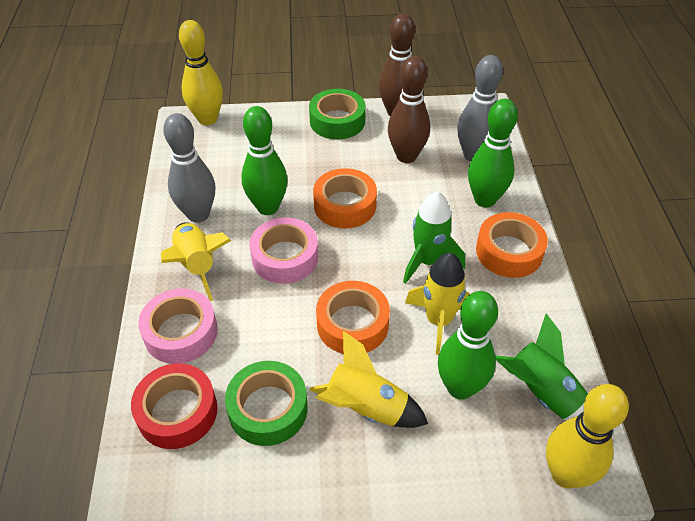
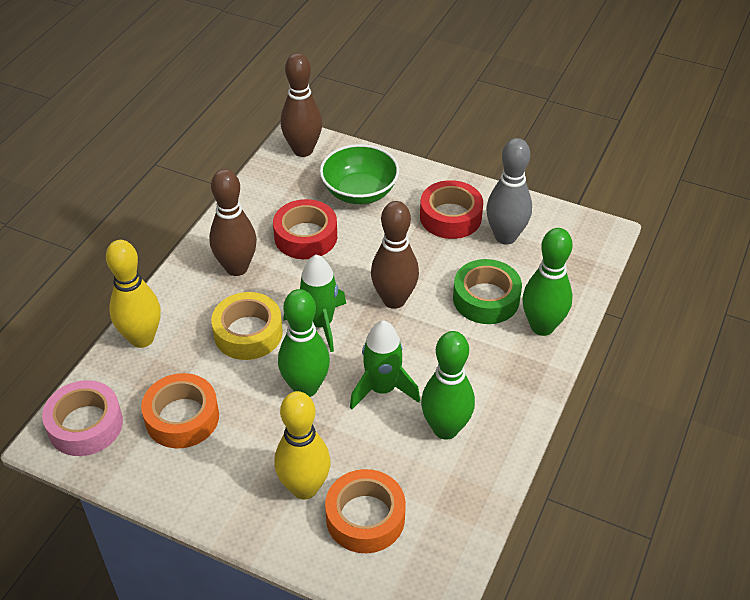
brown bowling pin: 2 -> 3
green bowl: 0 -> 1
green tape: 2 -> 1
grey bowling pin: 2 -> 1
orange tape: 3 -> 2
pink tape: 2 -> 1
red tape: 1 -> 2
yellow rocket: 3 -> 0
yellow tape: 0 -> 1

